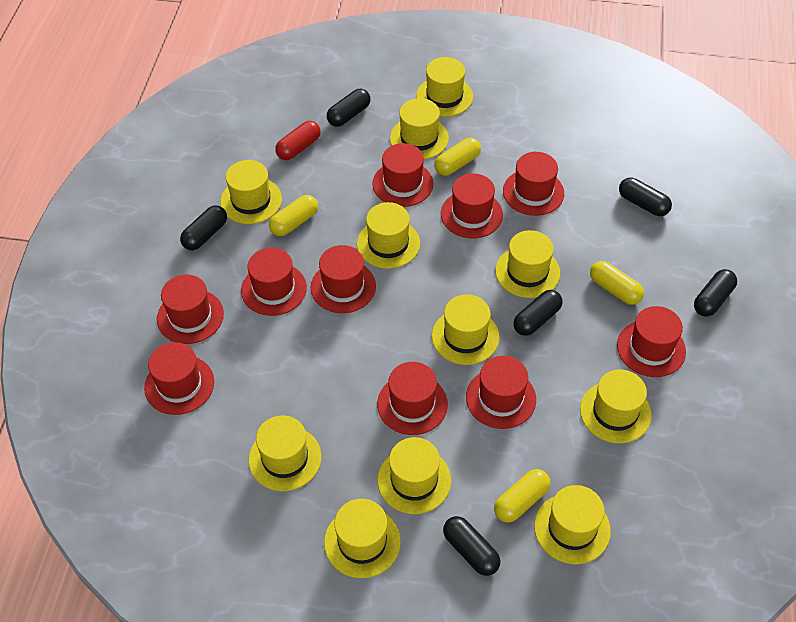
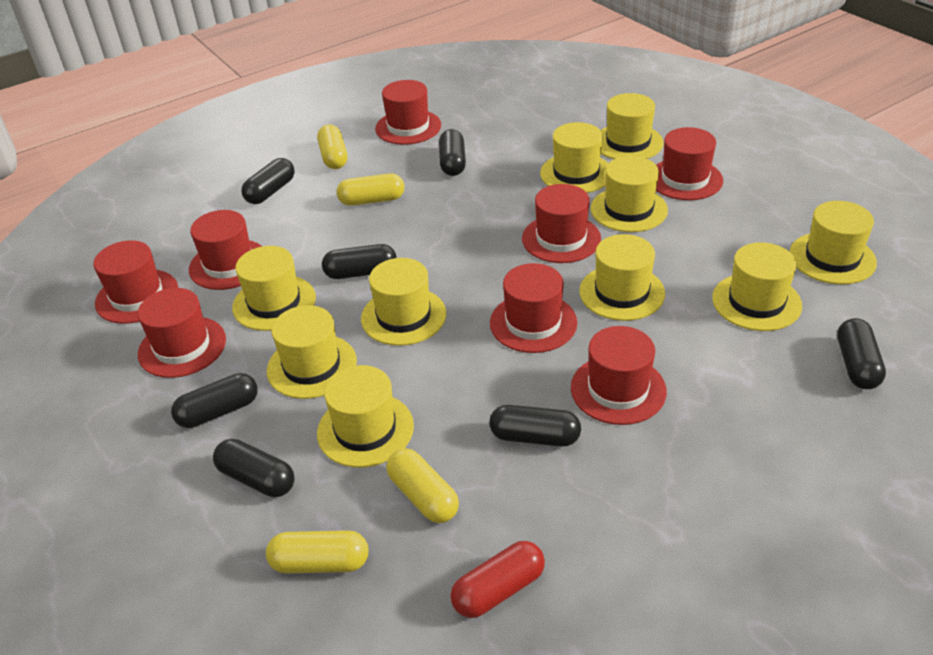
black capsule: 6 -> 7
red hat: 10 -> 8
yellow hat: 11 -> 10

